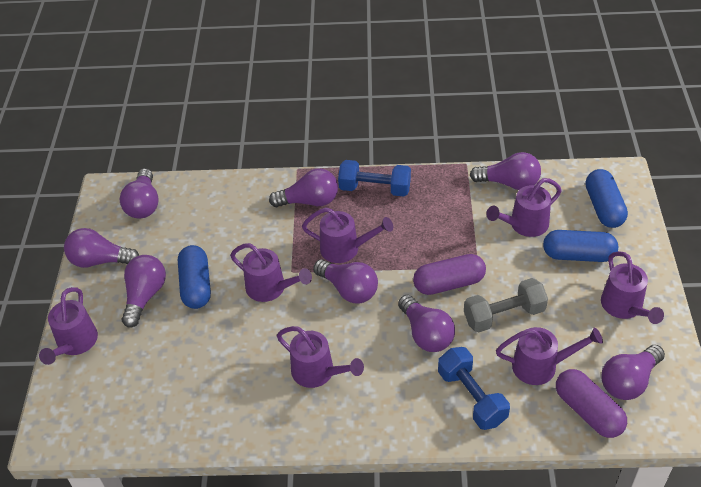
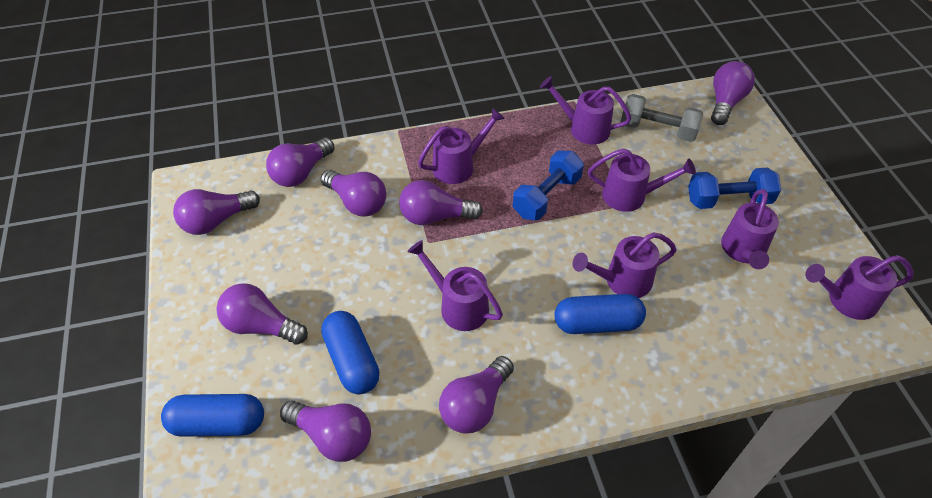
purple capsule: 2 -> 0

